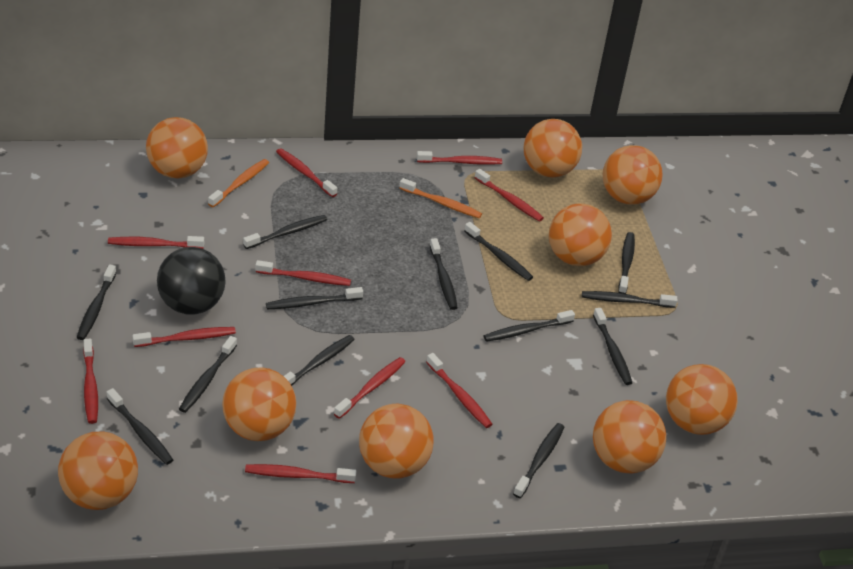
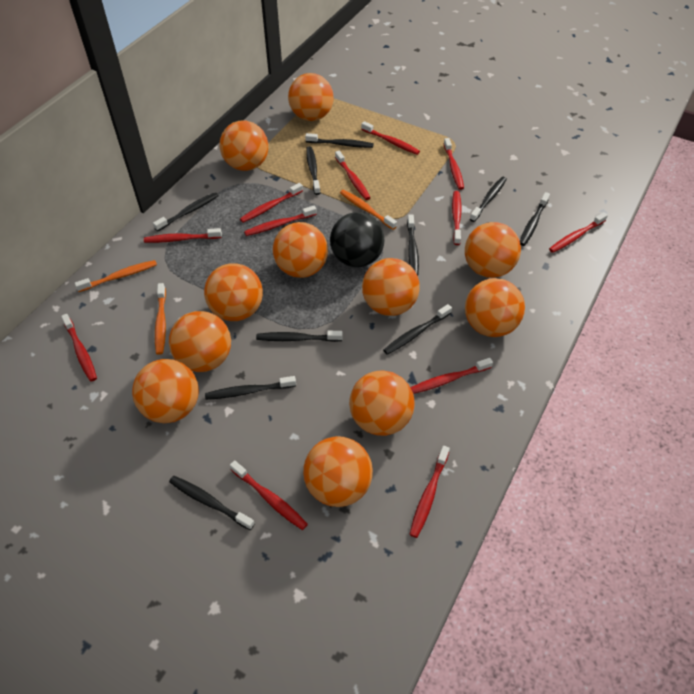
black toothbrush: 13 -> 10
orange ball: 9 -> 11
orange toothbrush: 2 -> 3
red toothbrush: 10 -> 12

